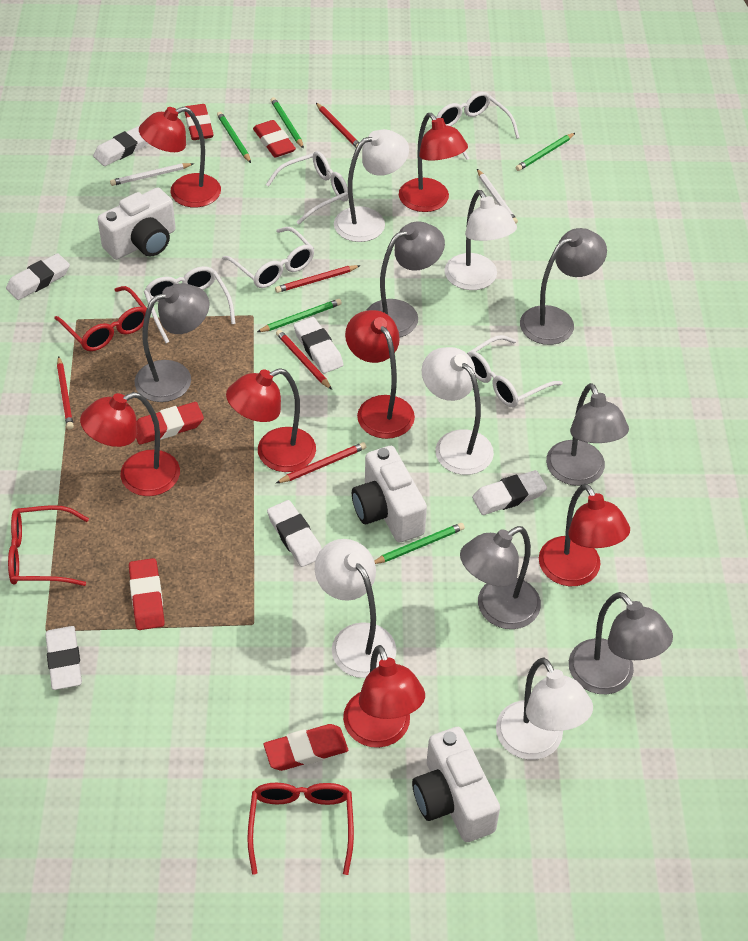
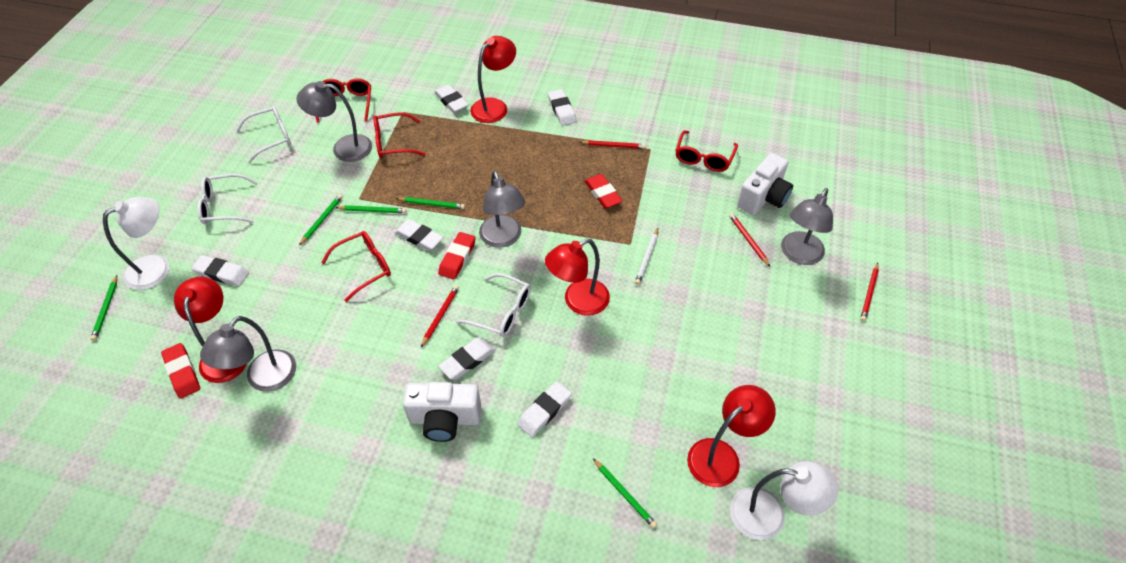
grey lamp: 6 -> 4
red eraser: 5 -> 3
red glasses: 3 -> 4
red lamp: 7 -> 4
red pencil: 5 -> 4
white camera: 3 -> 2
white glasses: 5 -> 3
white lamp: 5 -> 2
white pencil: 2 -> 1

